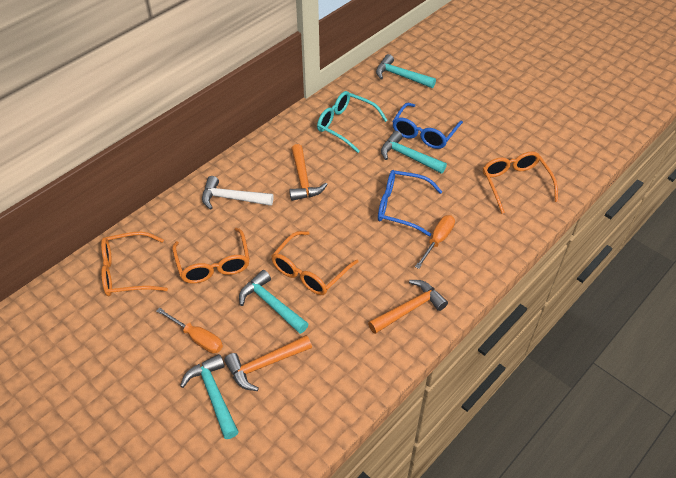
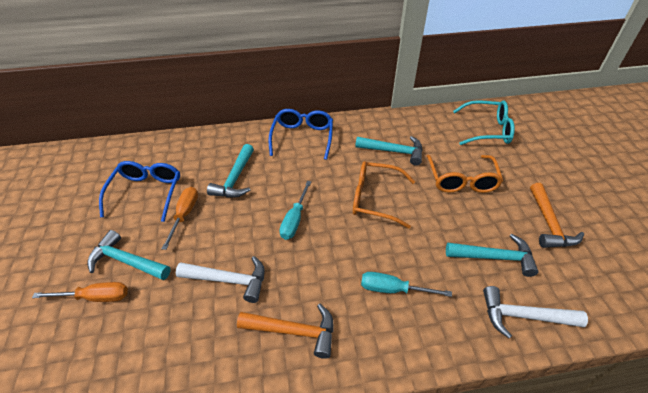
orange glasses: 4 -> 2
orange hammer: 3 -> 2
turquoise screwdriver: 0 -> 2
white hammer: 1 -> 2

